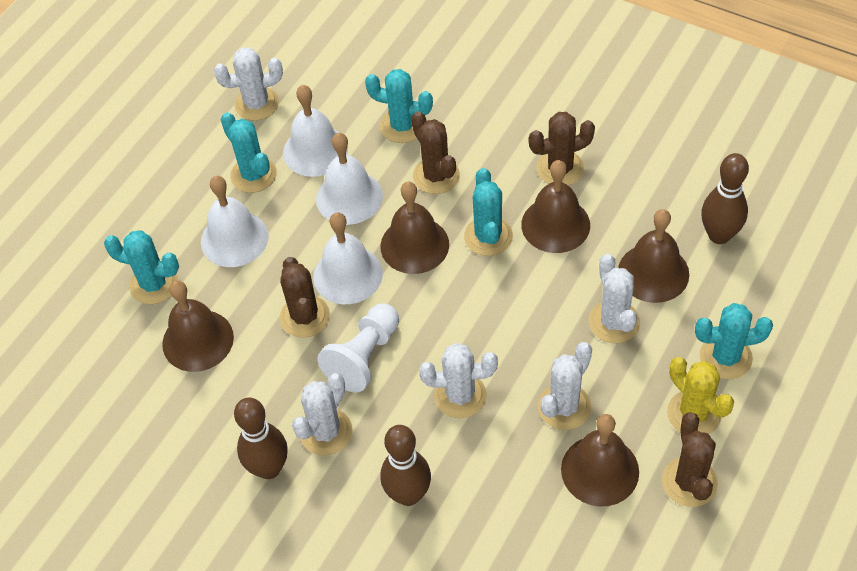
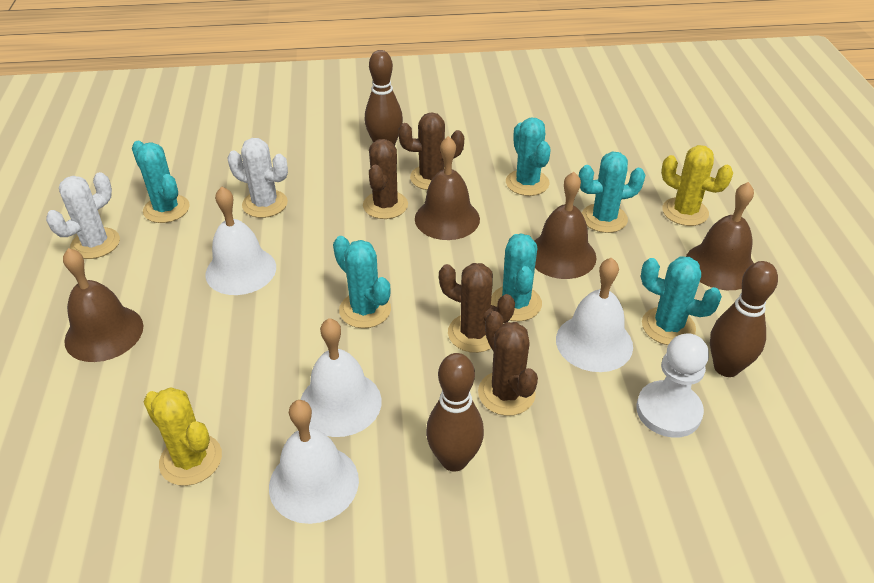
brown bell: 5 -> 4
turquoise cactus: 5 -> 6
white cactus: 5 -> 2
yellow cactus: 1 -> 2

